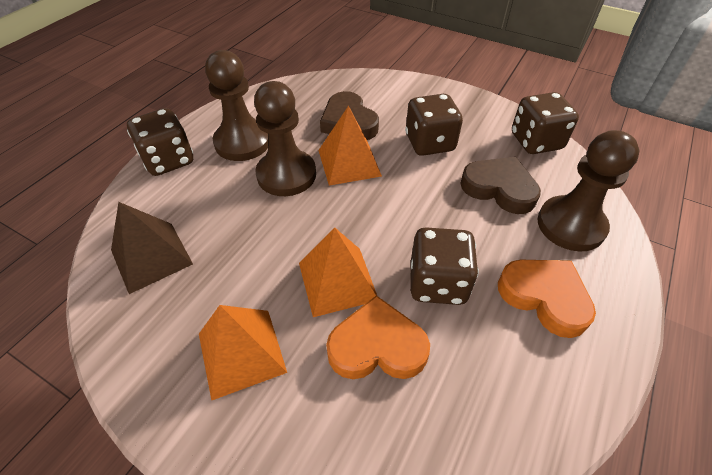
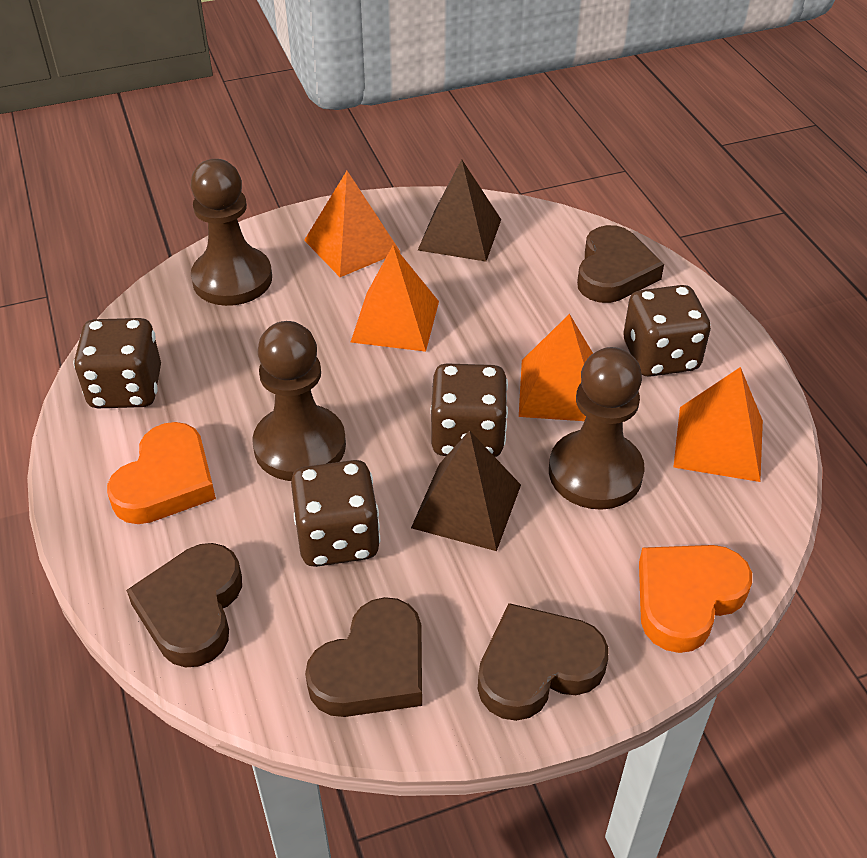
brown heart: 2 -> 4
brown pyramid: 1 -> 2
orange pyramid: 3 -> 4

